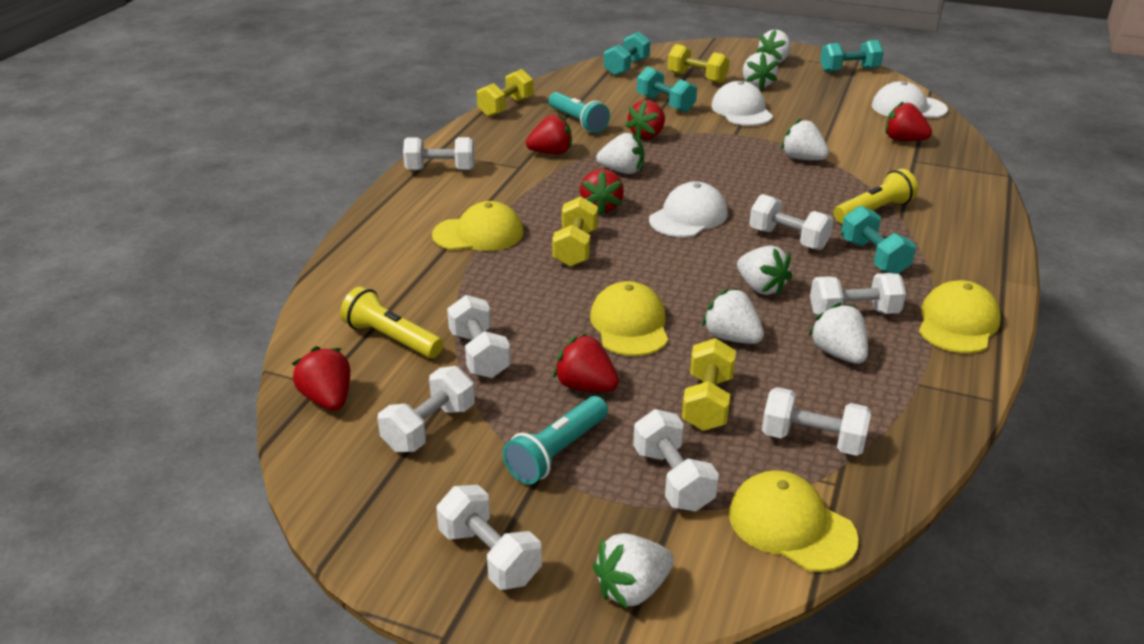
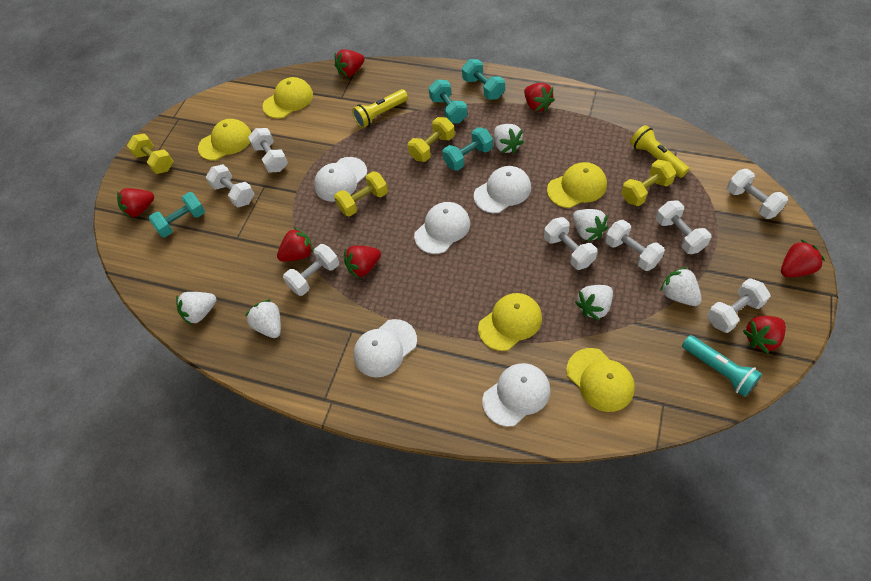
red strawberry: 6 -> 7
turquoise flashlight: 2 -> 1
white cap: 3 -> 5
white strawberry: 8 -> 6
yellow cap: 4 -> 5

